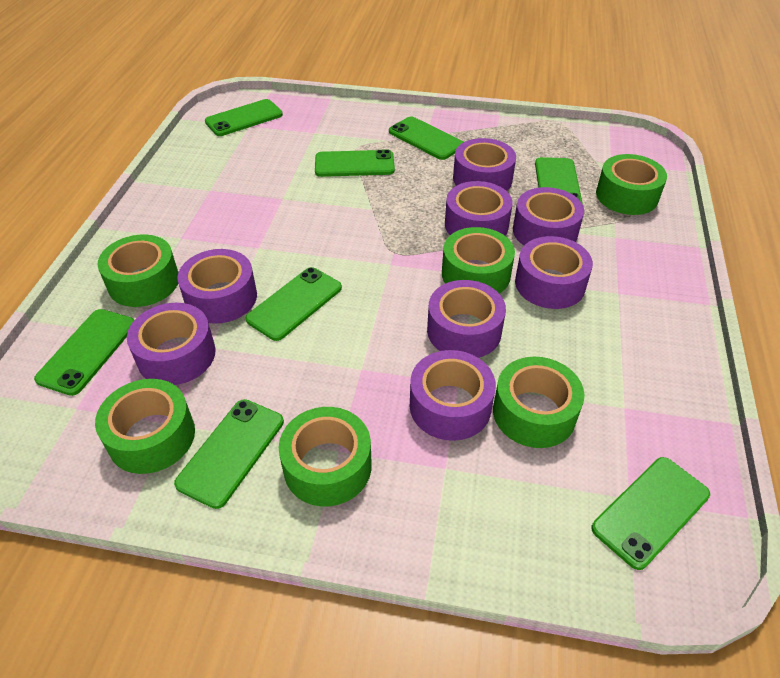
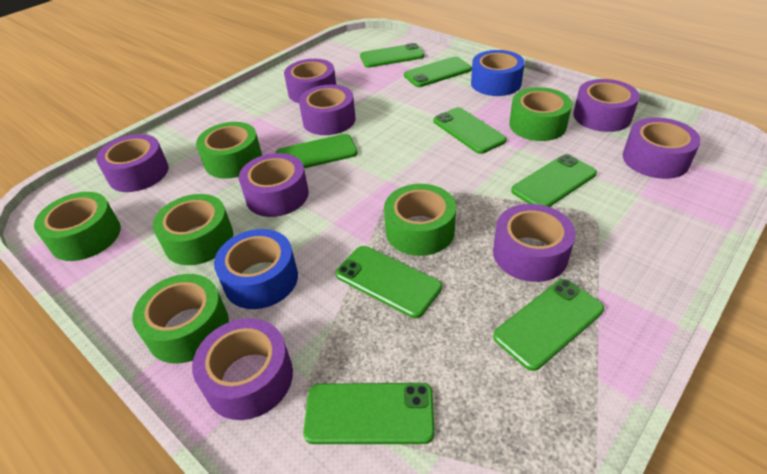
blue tape: 0 -> 2

